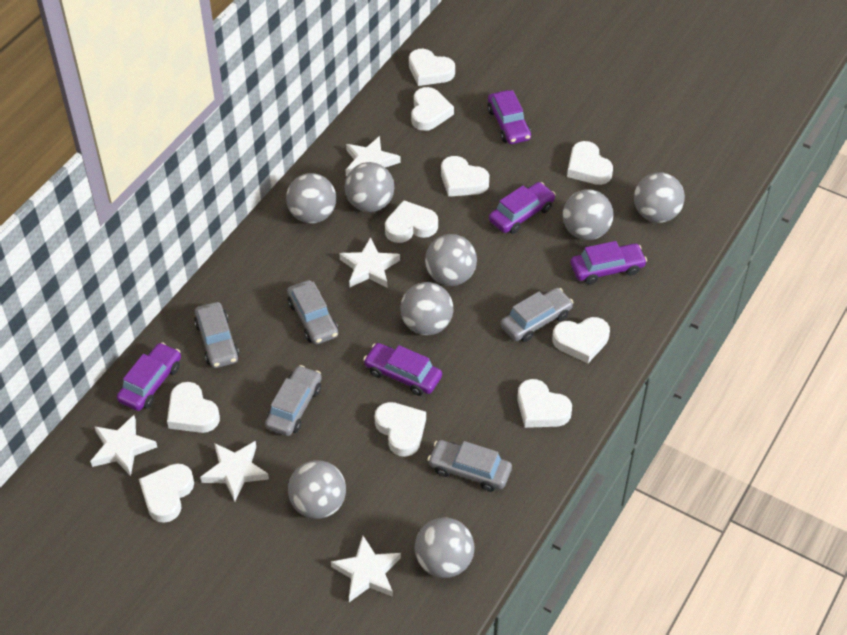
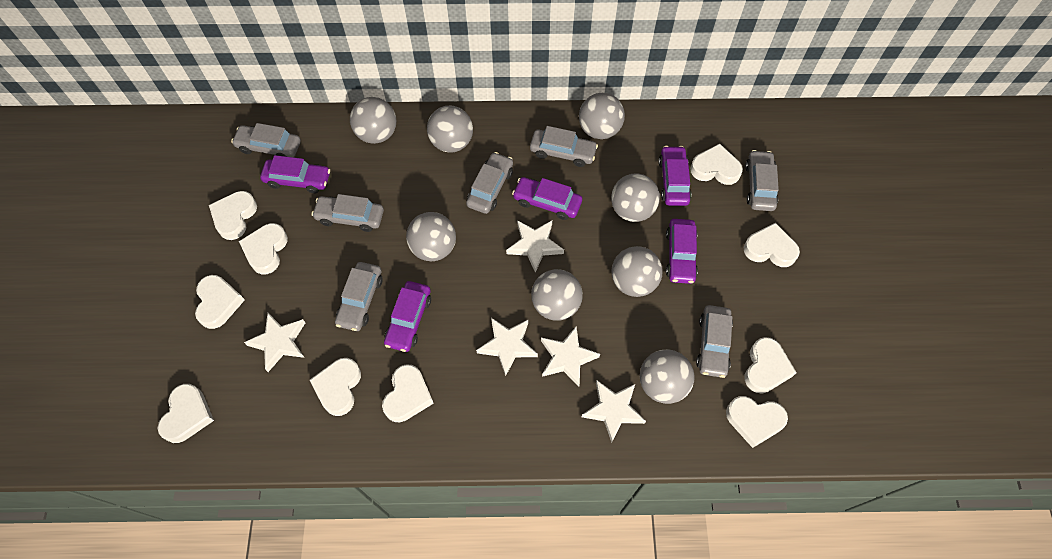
grey car: 5 -> 7

